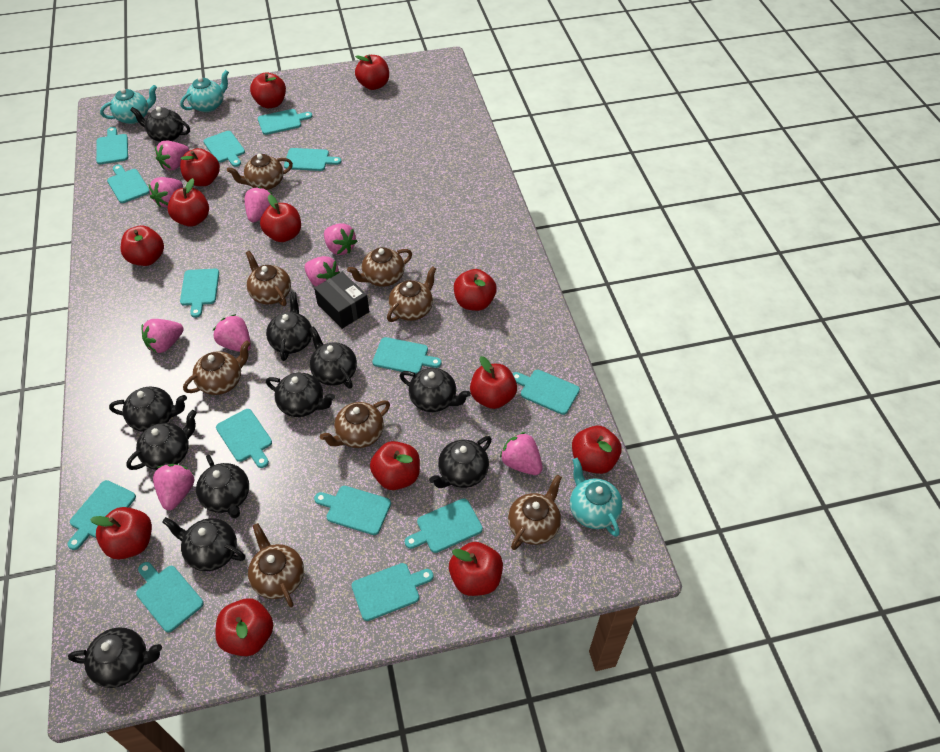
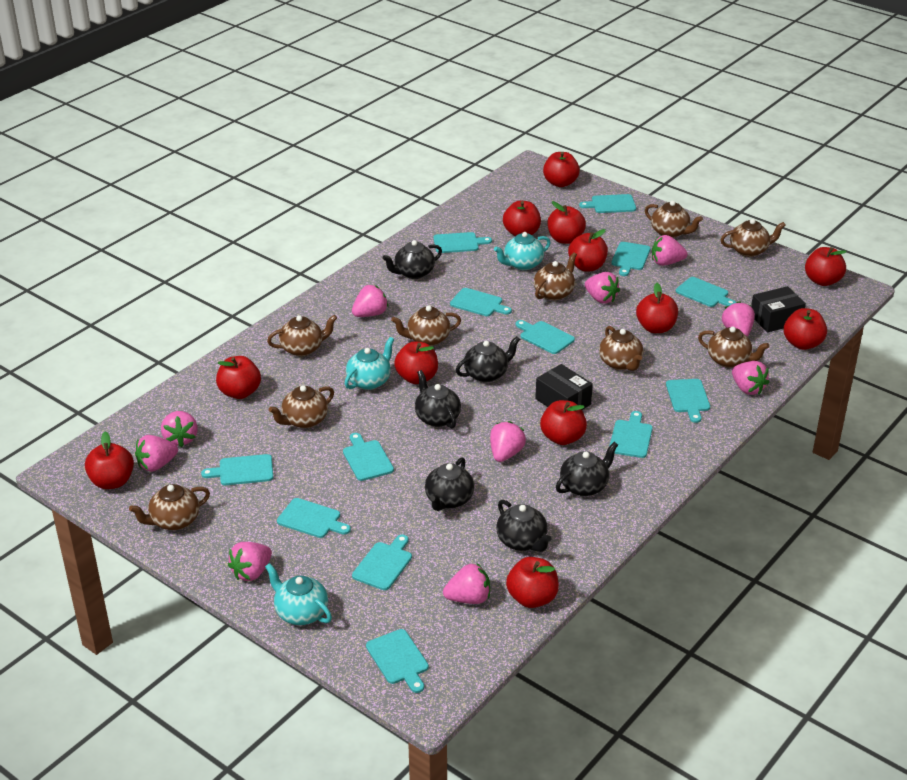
black box: 1 -> 2
black teapot: 11 -> 6
brown teapot: 8 -> 9
pink strawberry: 9 -> 10
red apple: 13 -> 12
turquoise cutting board: 14 -> 13

